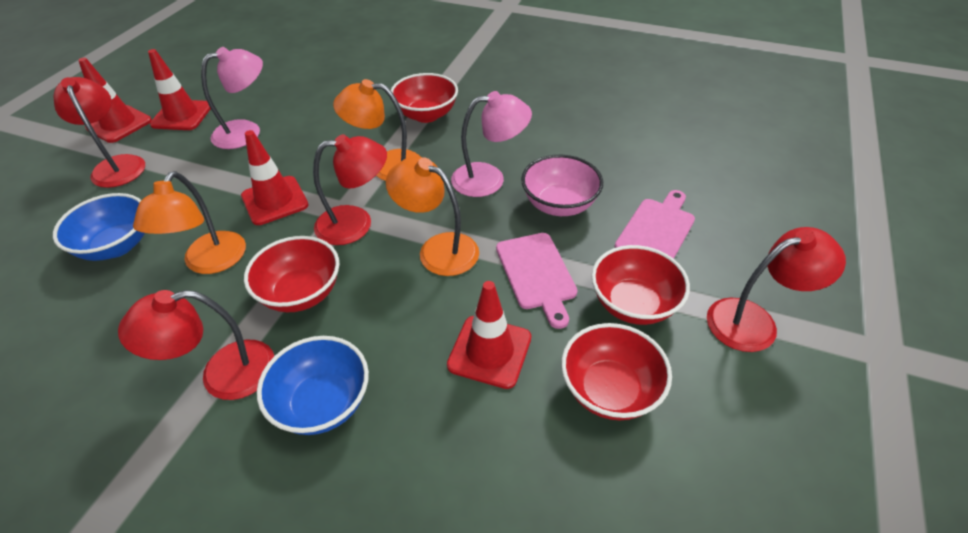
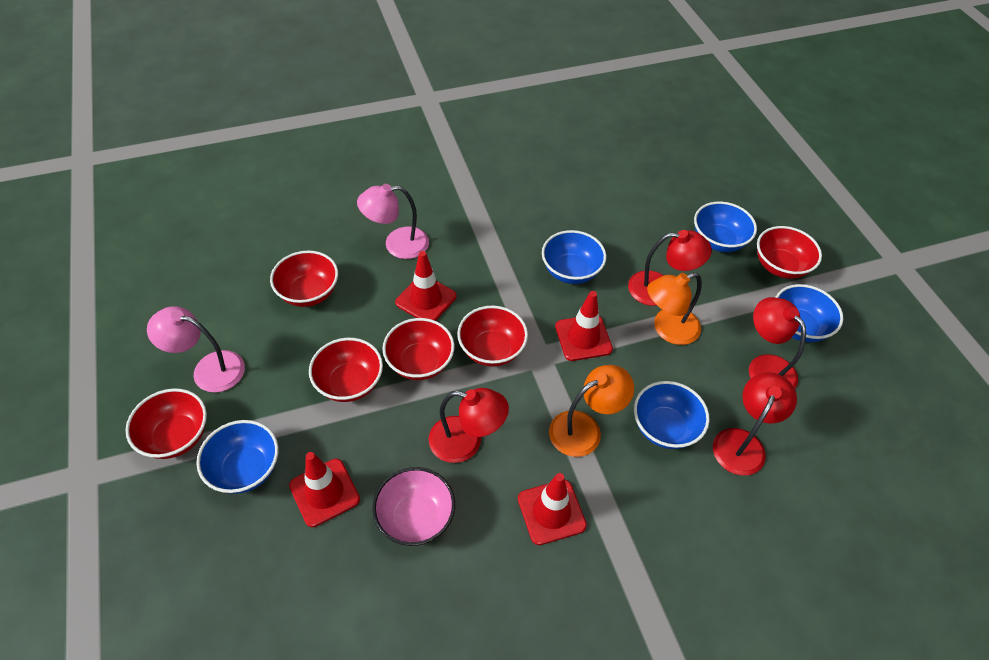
blue bowl: 2 -> 5
orange lamp: 3 -> 2
pink cutting board: 2 -> 0
red bowl: 4 -> 6

